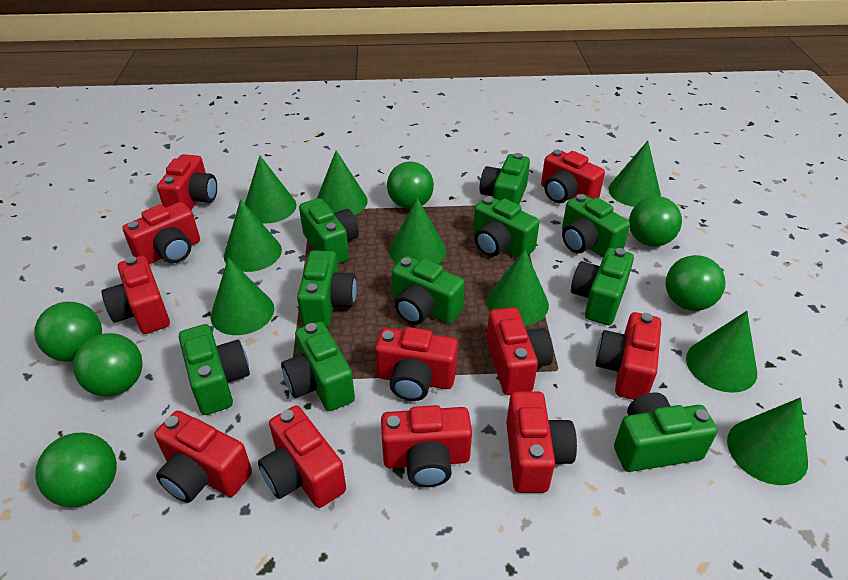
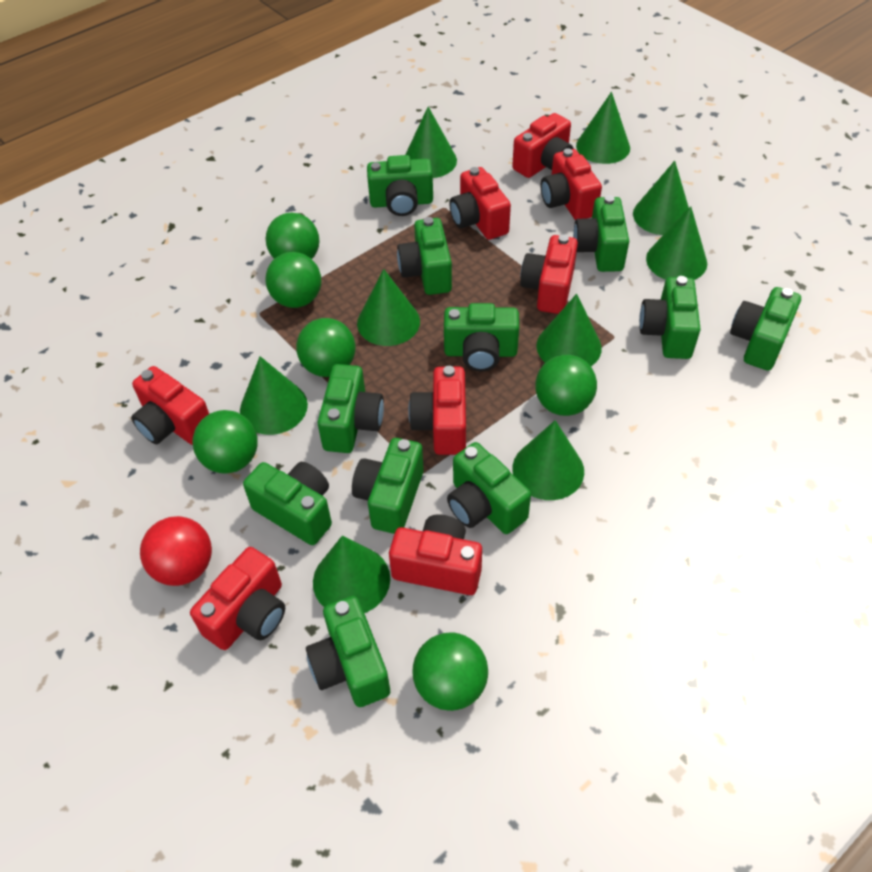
green camera: 10 -> 11
red ball: 0 -> 1
red camera: 11 -> 8

